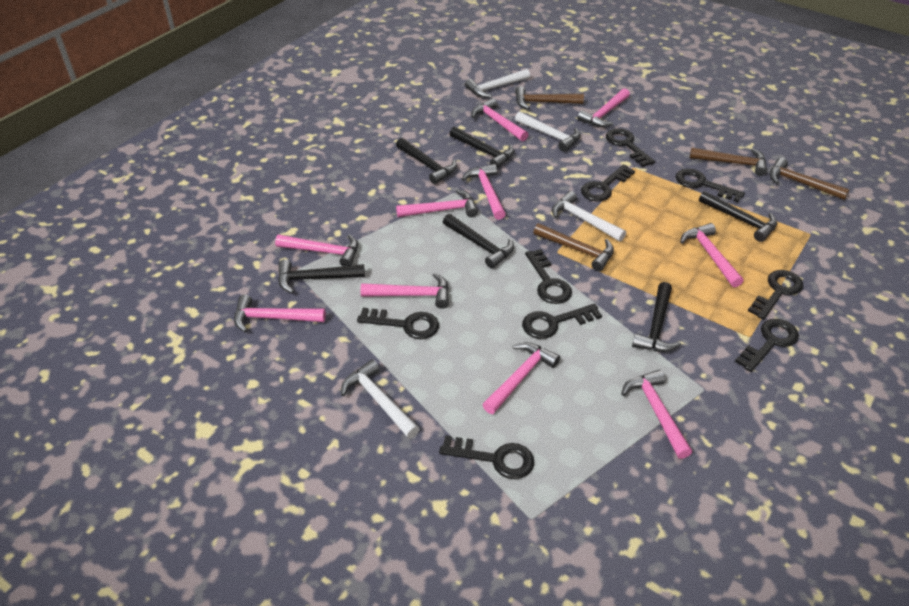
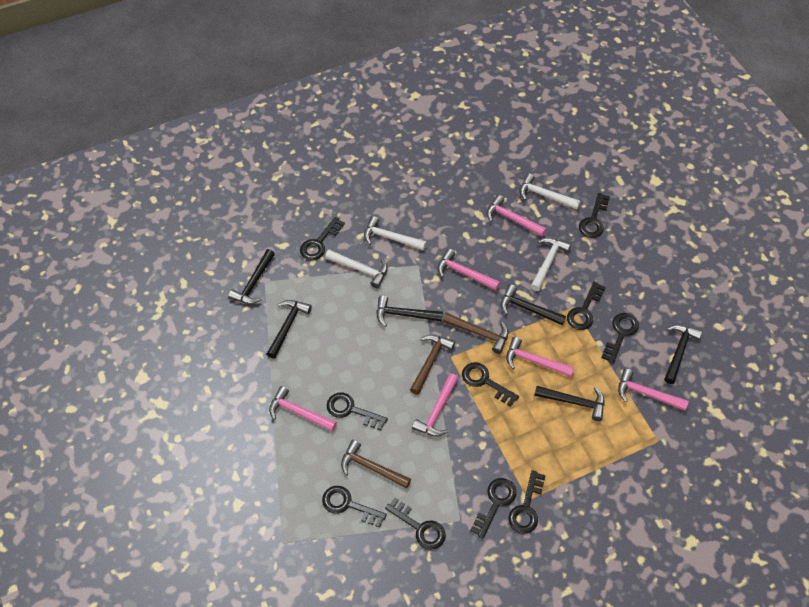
black key: 9 -> 10
brown hammer: 4 -> 3
pink hammer: 10 -> 6

